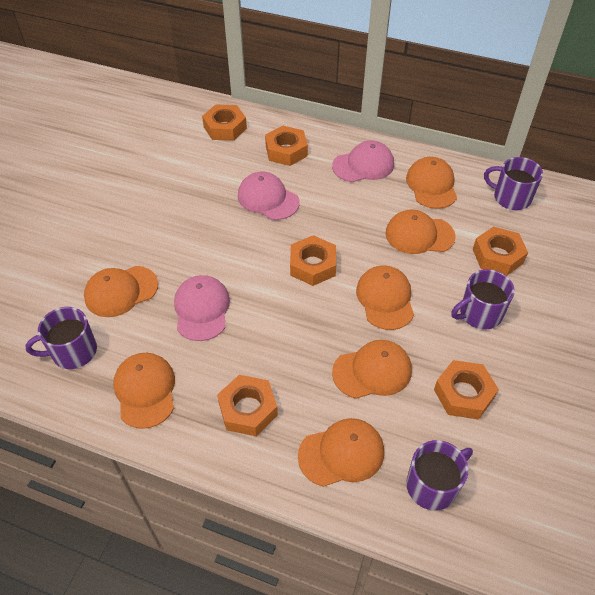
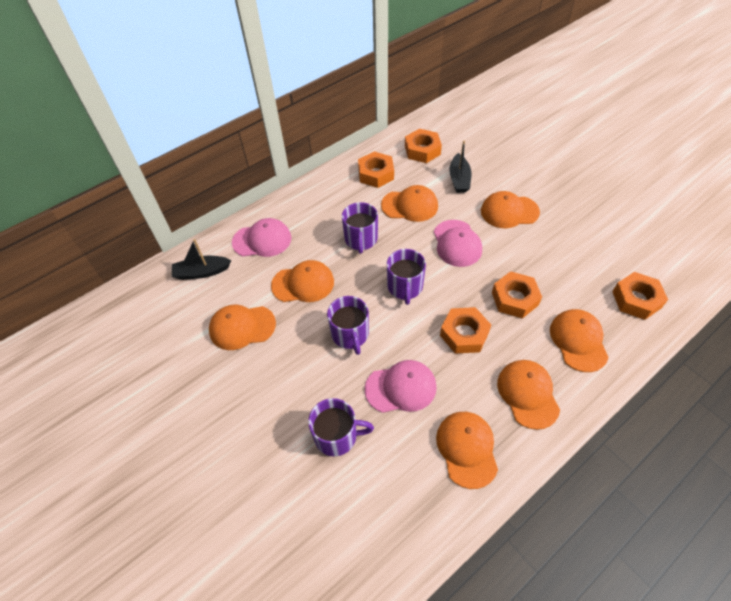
black boat: 0 -> 2
orange nut: 6 -> 5

